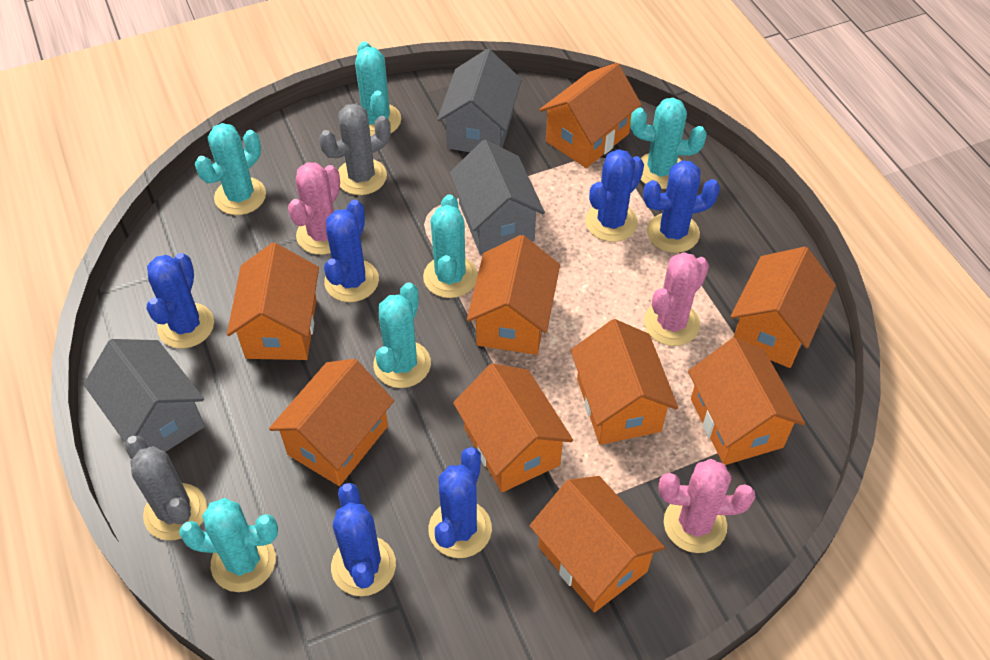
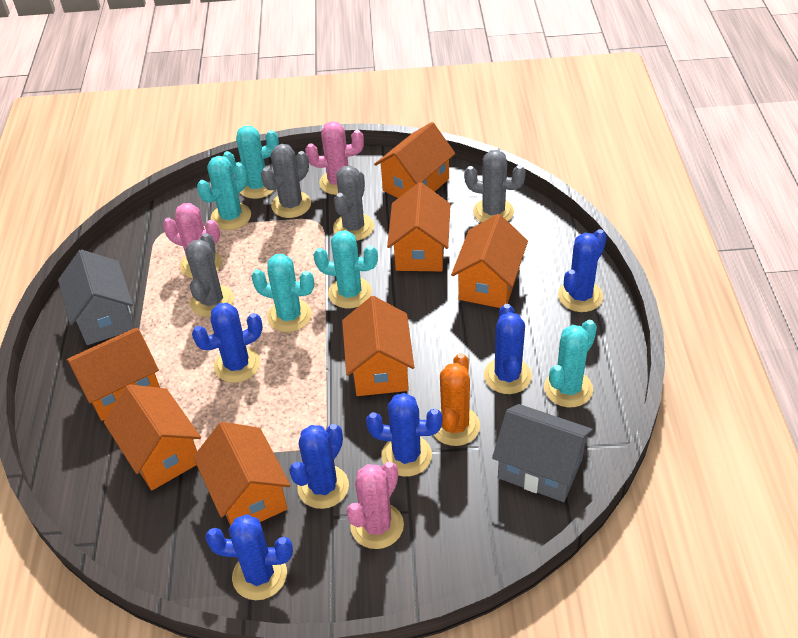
grey cactus: 2 -> 4
grey house: 3 -> 2
orange cactus: 0 -> 1
orange house: 9 -> 7
turquoise cactus: 6 -> 5

